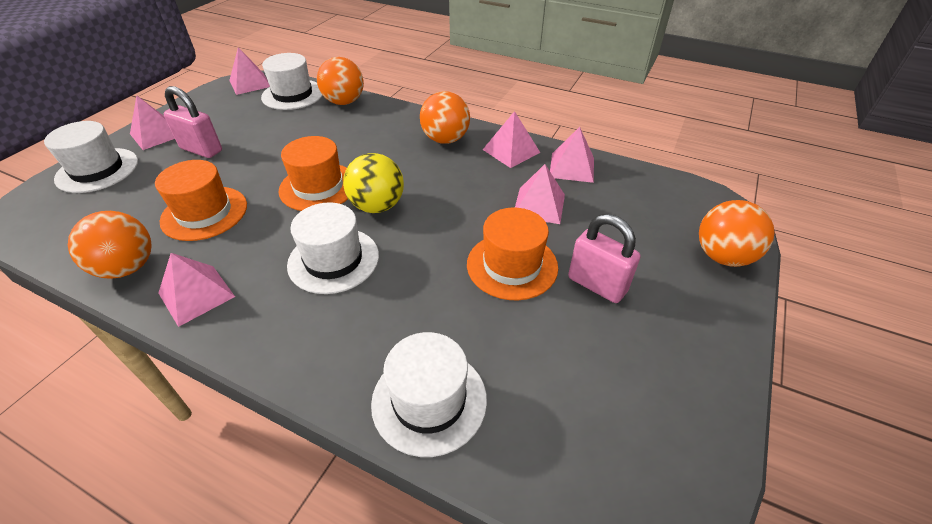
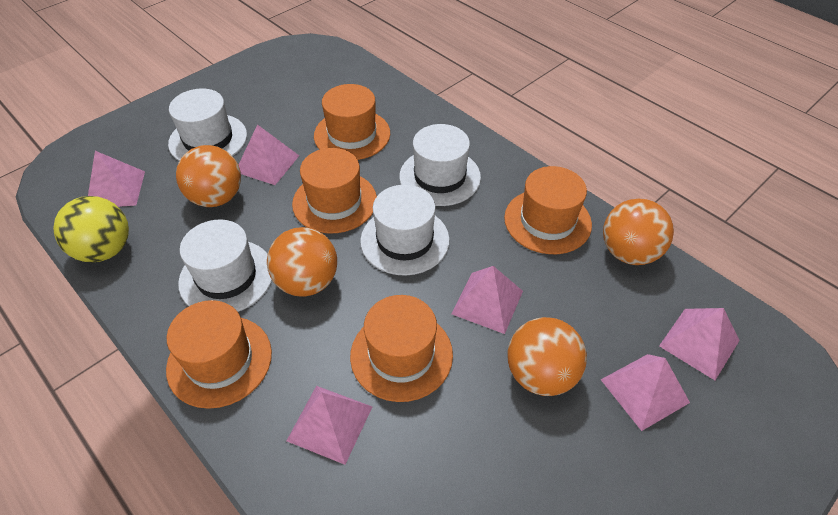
orange hat: 3 -> 5
pink padlock: 2 -> 0

